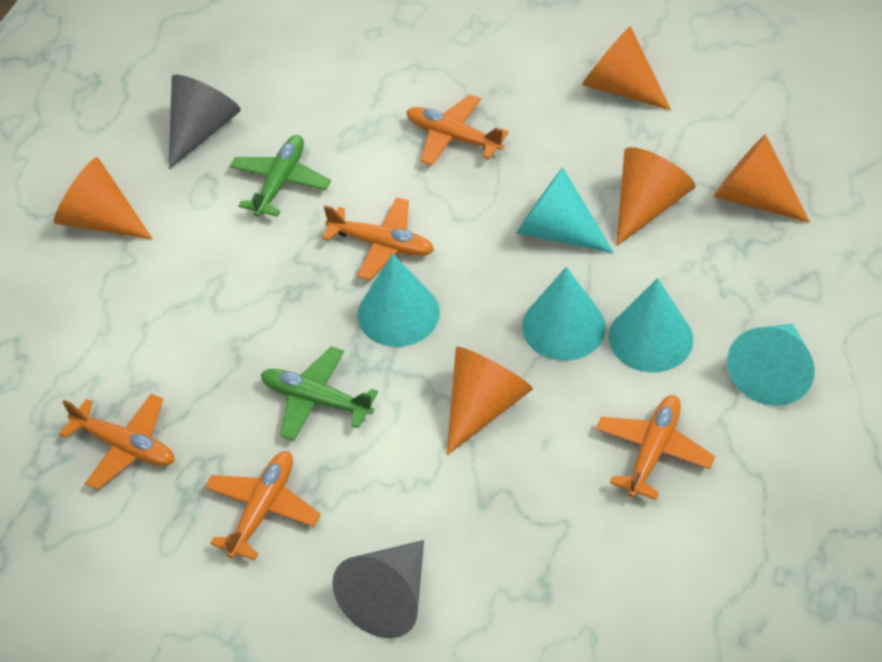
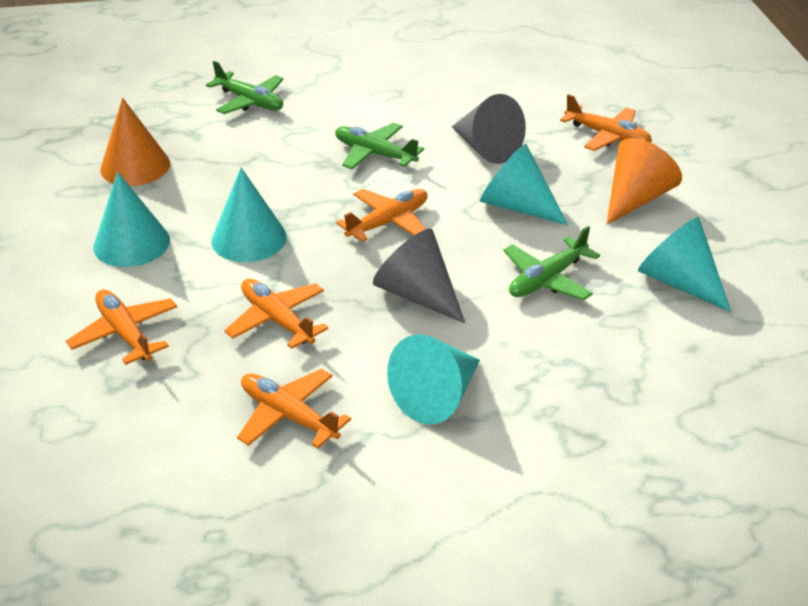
green plane: 2 -> 3
orange cone: 5 -> 2

